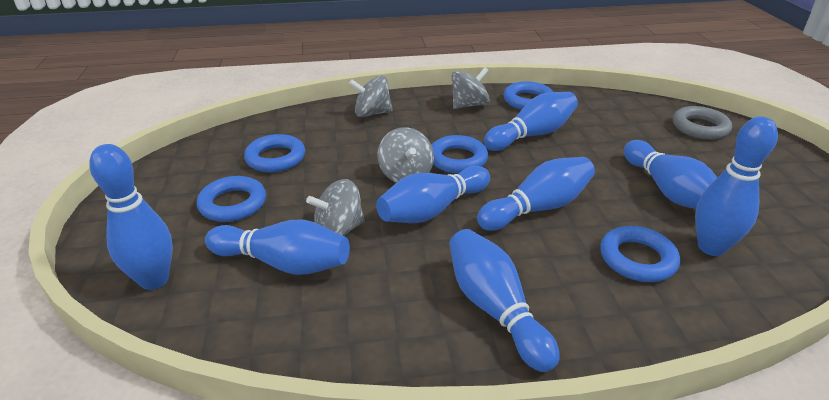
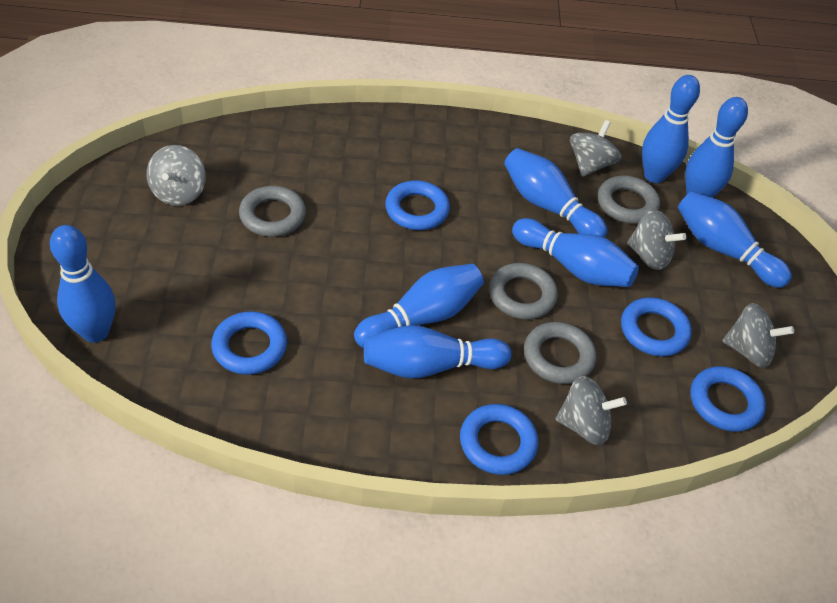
grey ring: 1 -> 4
grey spinning top: 4 -> 5

